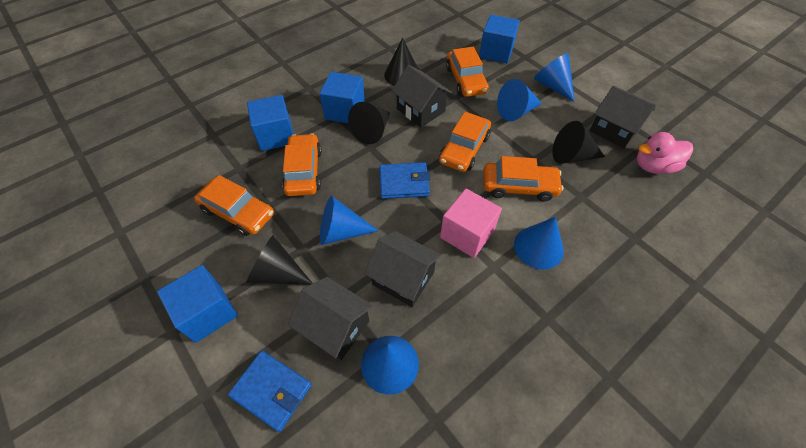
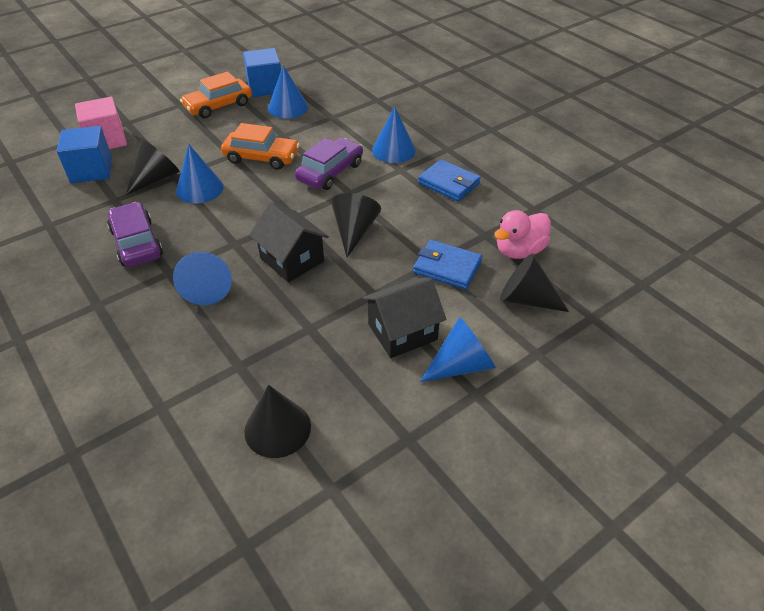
black house: 4 -> 2
blue cube: 4 -> 2
orange car: 5 -> 2
purple car: 0 -> 2

